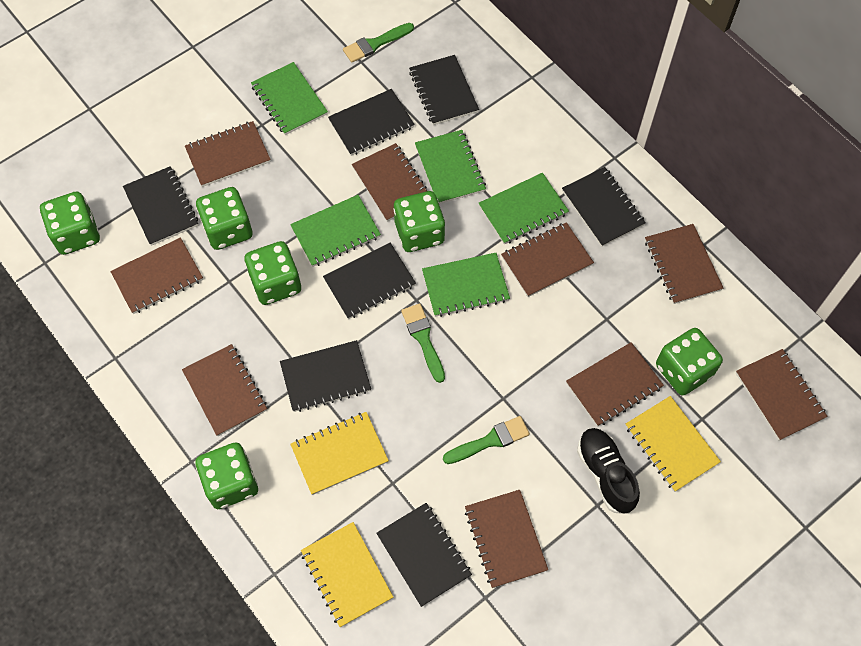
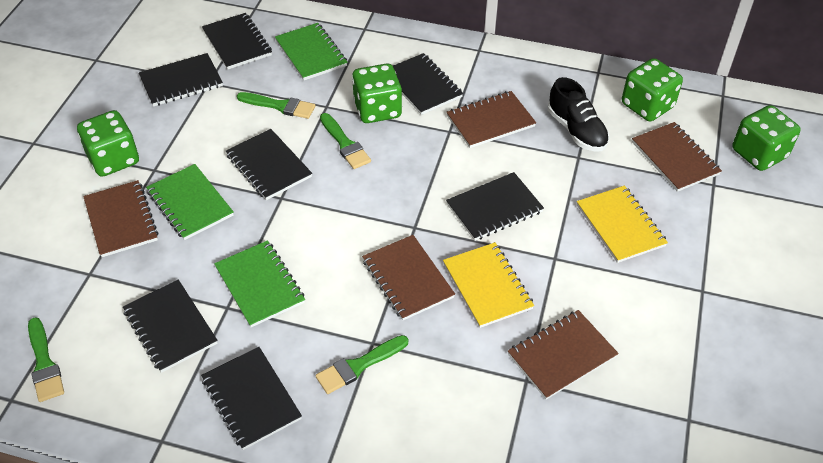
brown notebook: 9 -> 5
green brush: 3 -> 4
green dice: 6 -> 4
green notebook: 5 -> 3
yellow notebook: 3 -> 2

